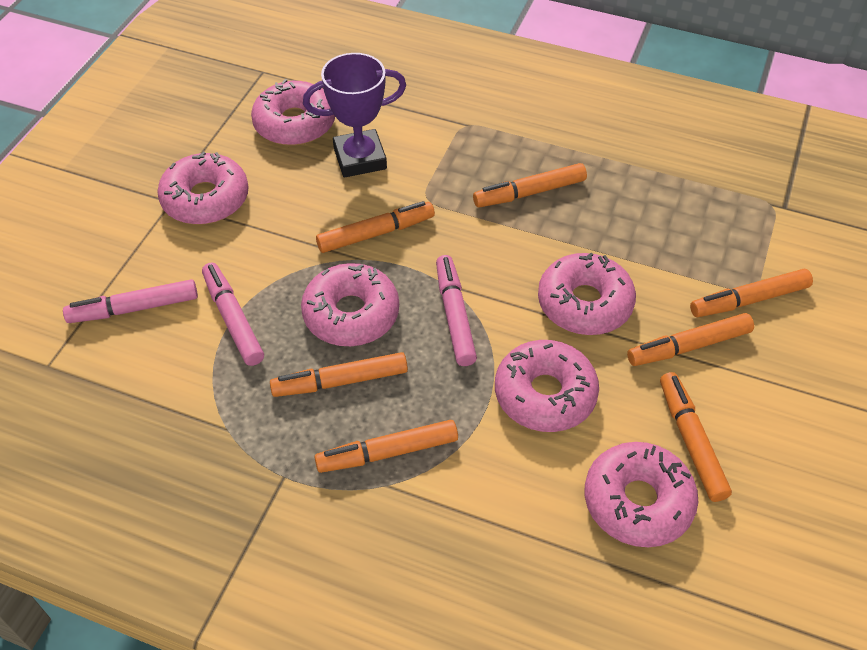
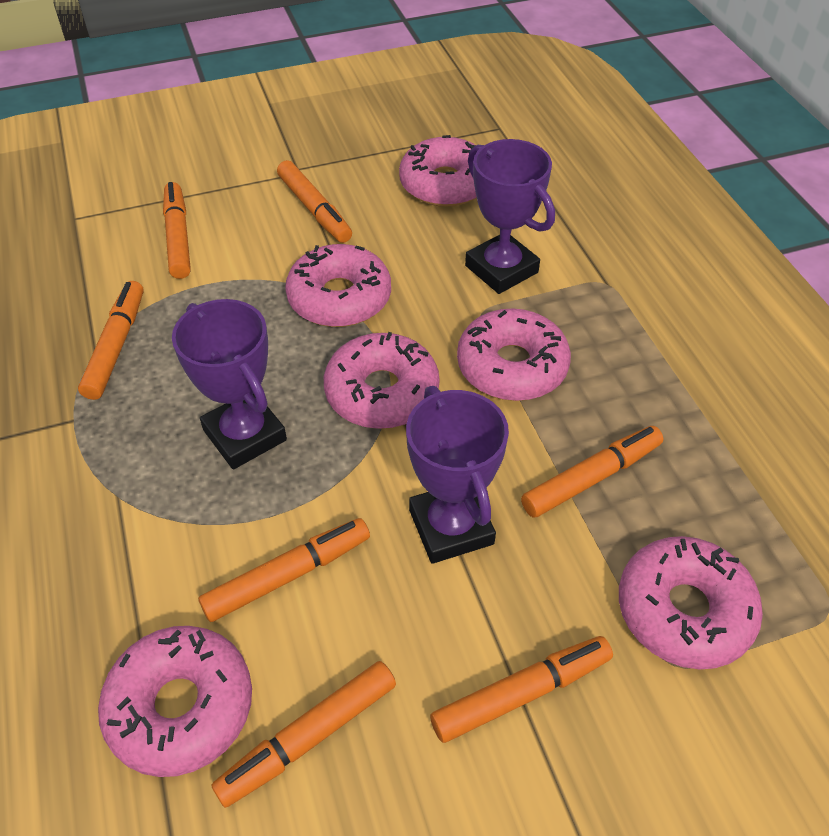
pink marker: 3 -> 0
purple trophy: 1 -> 3

